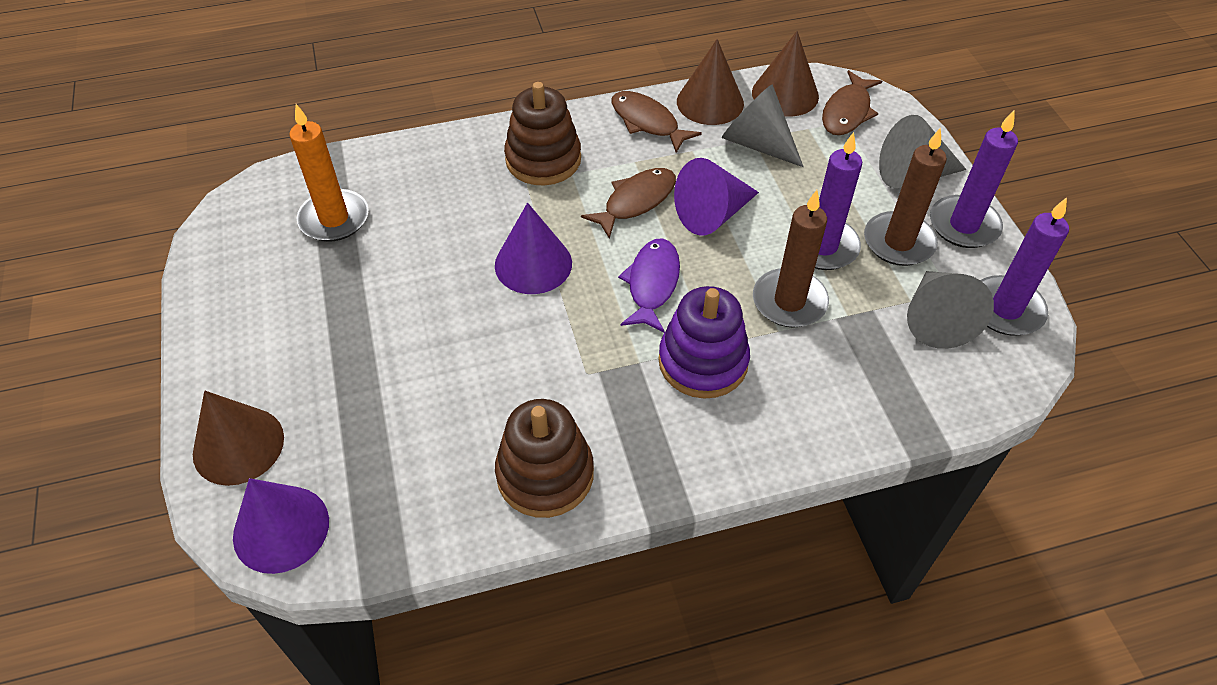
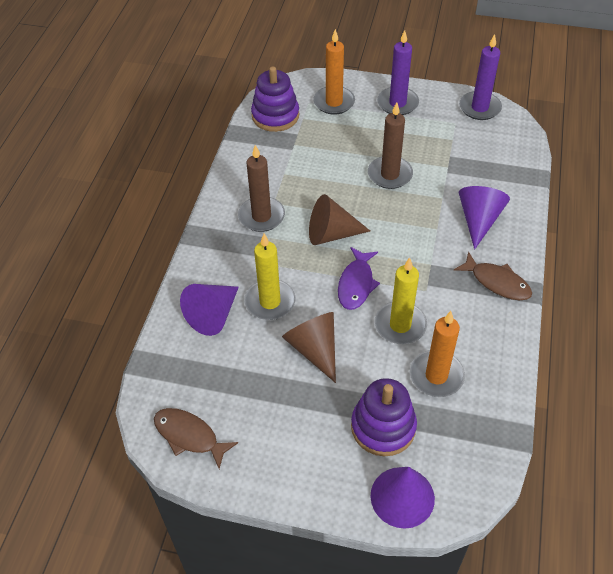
brown cone: 3 -> 2
brown fish: 3 -> 2
brown stacking toy: 2 -> 0
grey cone: 3 -> 0
orange candle: 1 -> 2
purple candle: 3 -> 2
purple stacking toy: 1 -> 2
yellow candle: 0 -> 2

